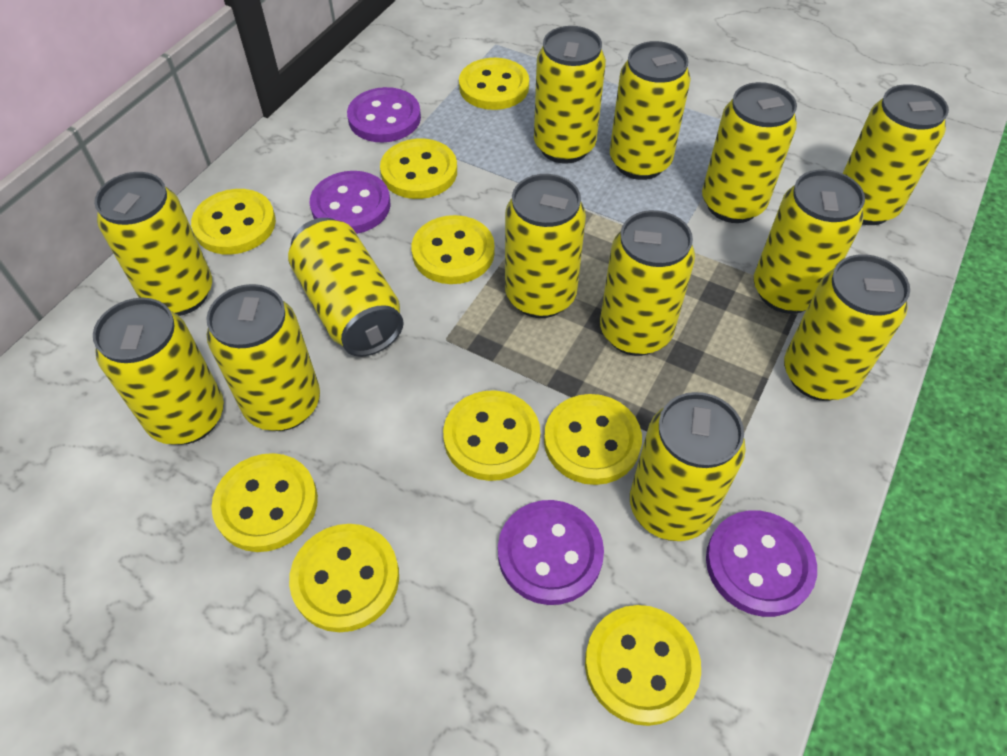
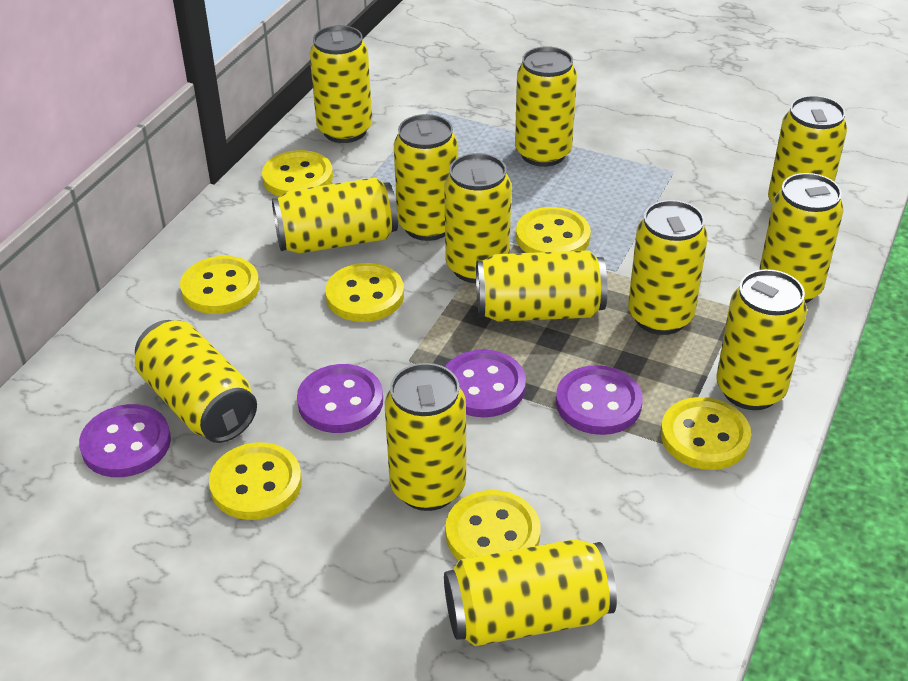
yellow button: 9 -> 7

